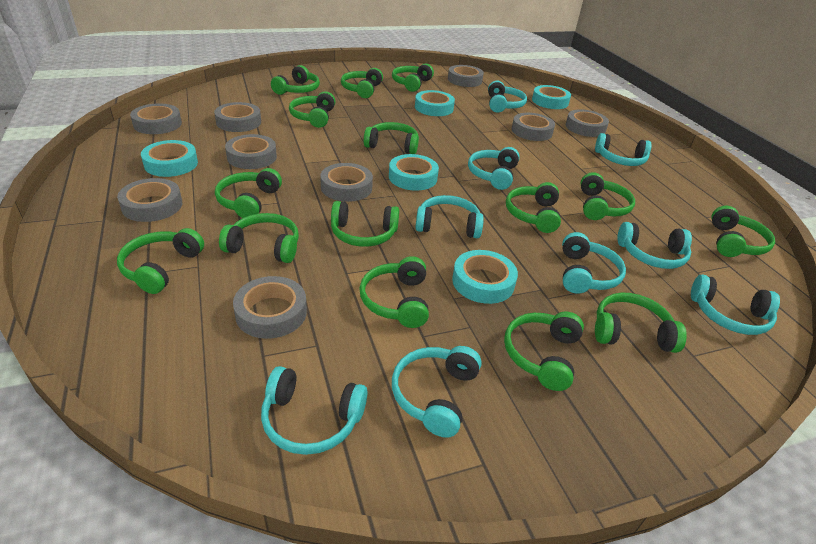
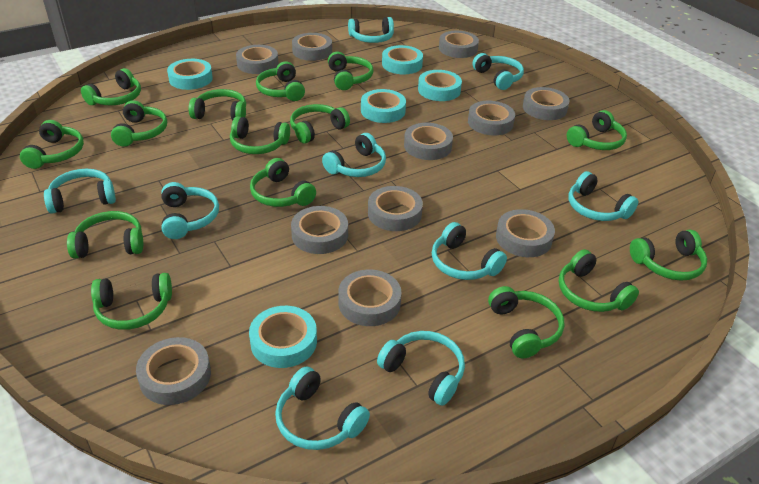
grey tape: 9 -> 11

